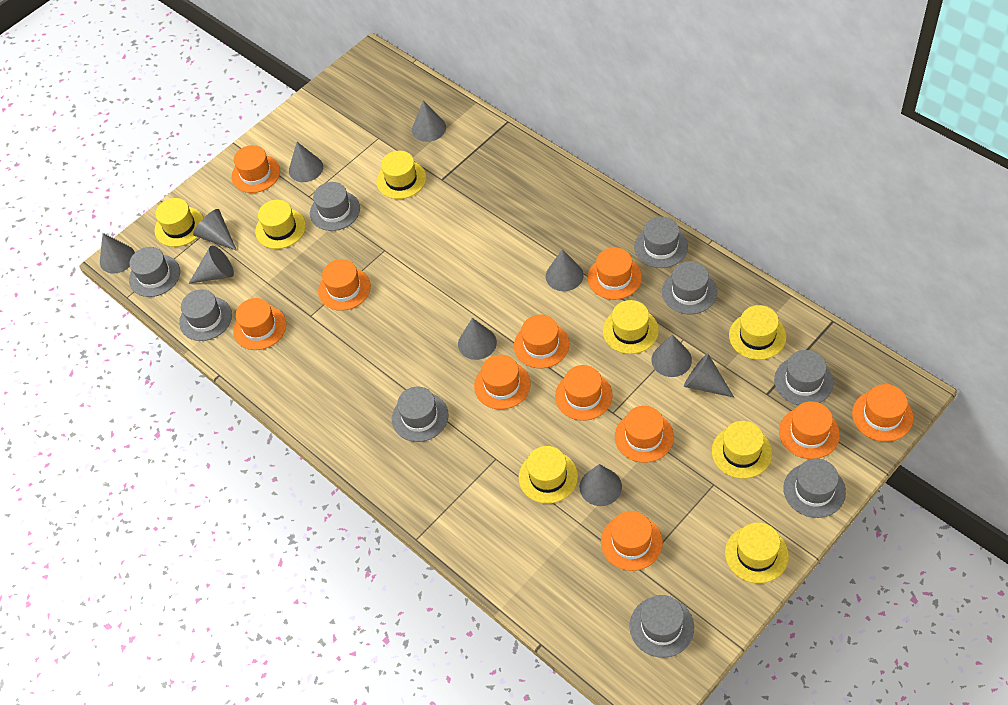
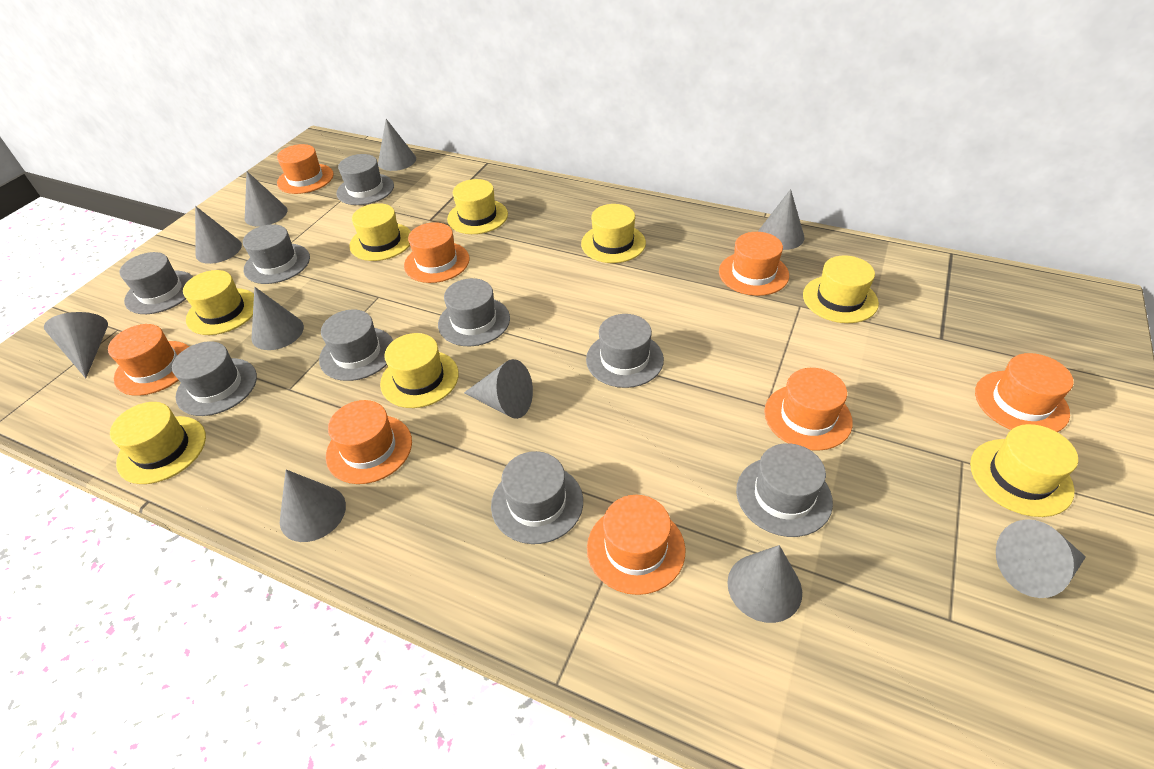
orange hat: 11 -> 8

